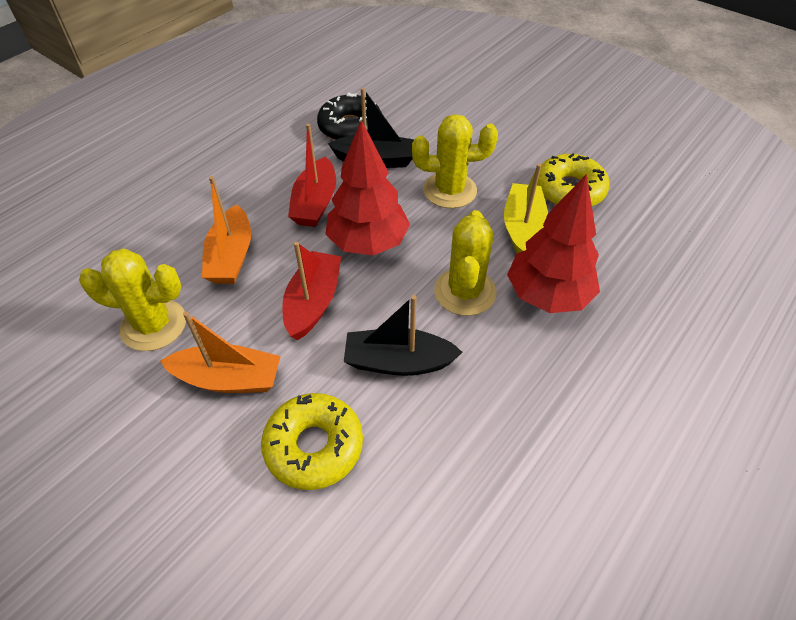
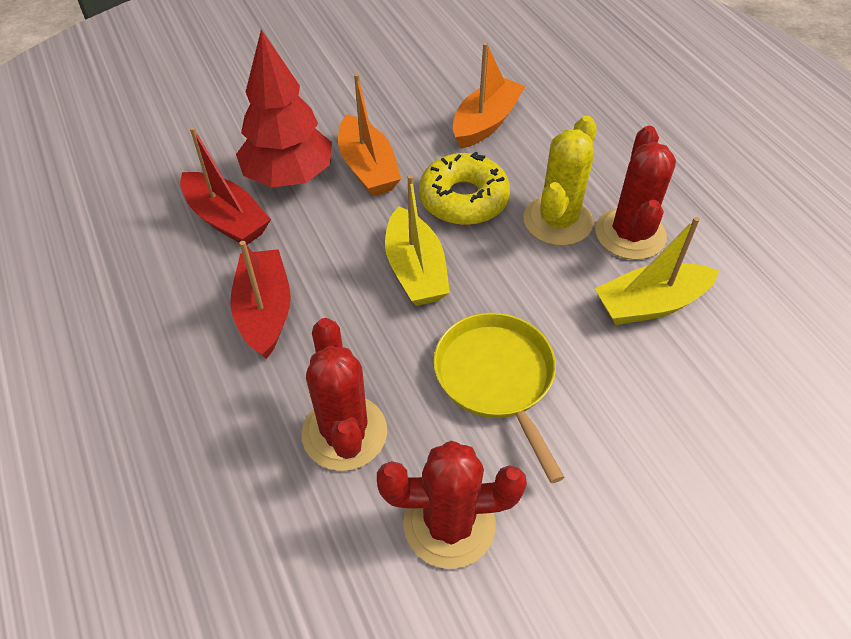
black boat: 2 -> 0
black donut: 1 -> 0
red cactus: 0 -> 3
red tree: 2 -> 1
yellow boat: 1 -> 2
yellow cactus: 3 -> 1
yellow donut: 2 -> 1
yellow pan: 0 -> 1

